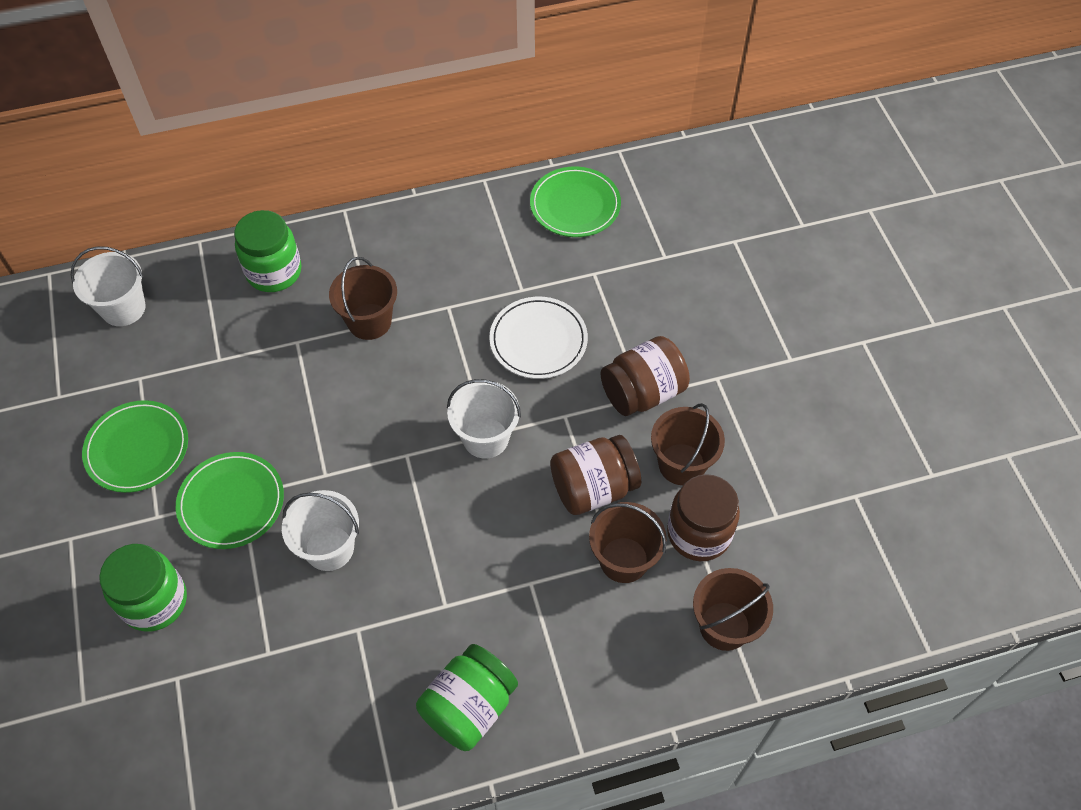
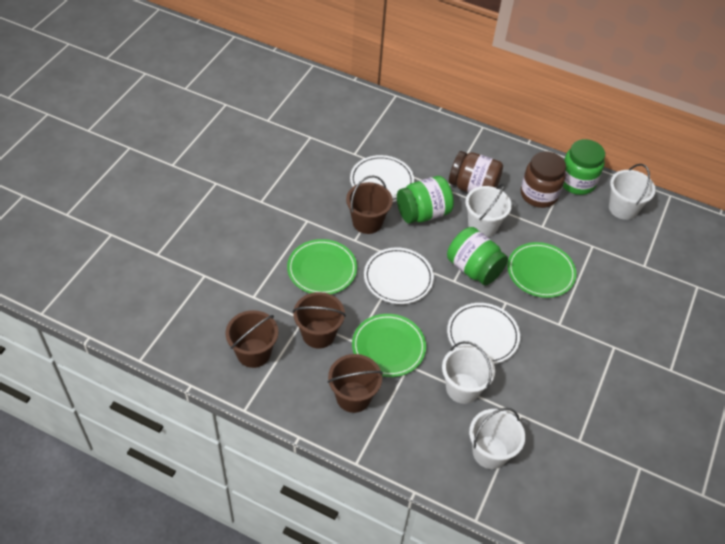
brown jar: 3 -> 2
white bucket: 3 -> 4
white plate: 1 -> 3

